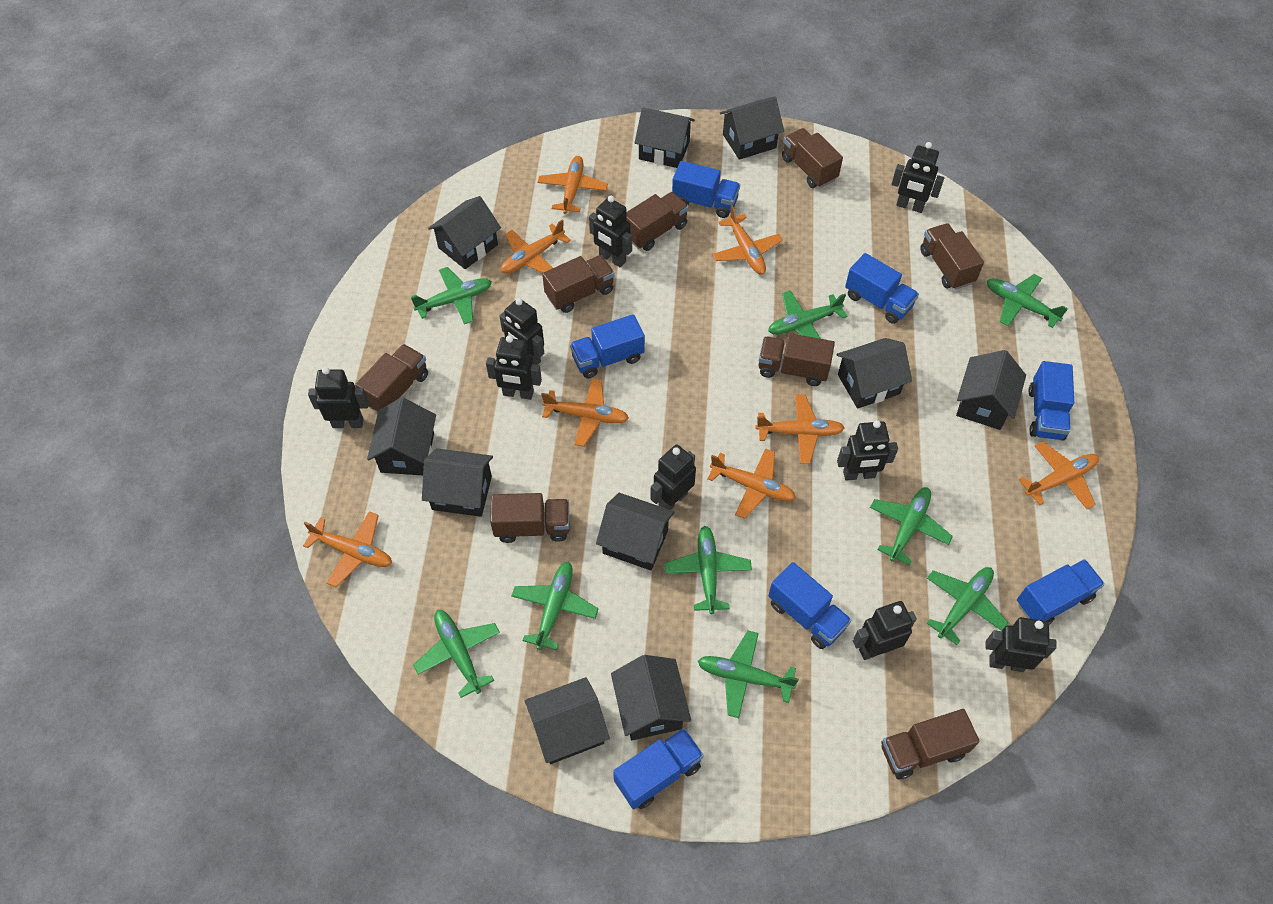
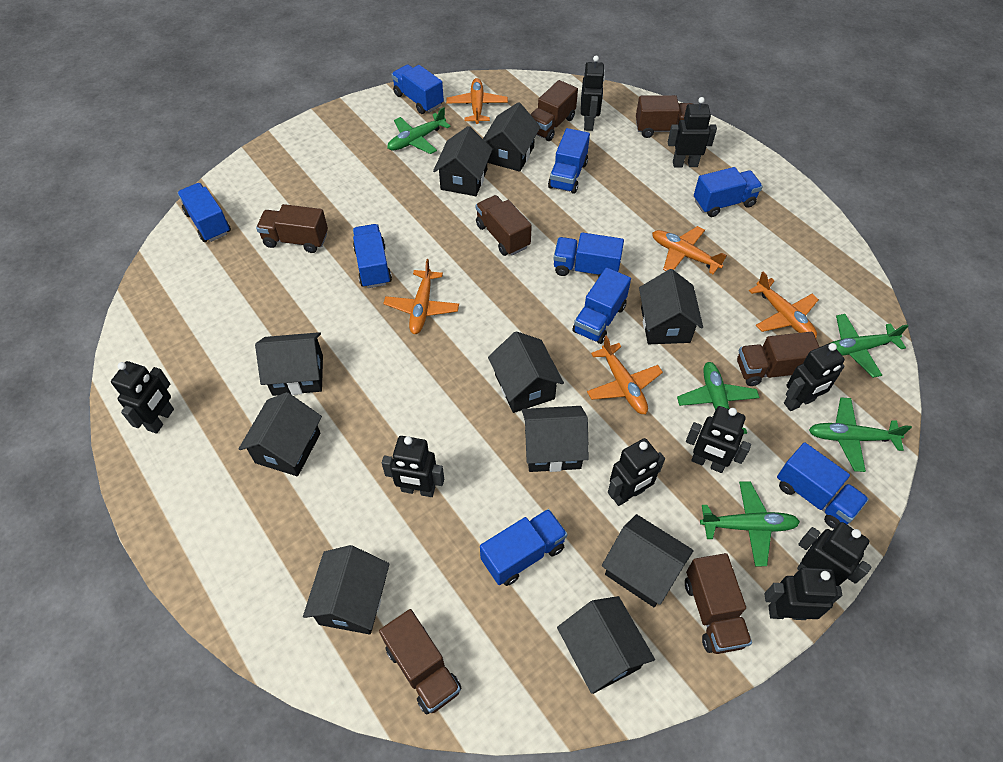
blue truck: 7 -> 9
brown truck: 8 -> 7
green plane: 9 -> 5
orange plane: 8 -> 5

